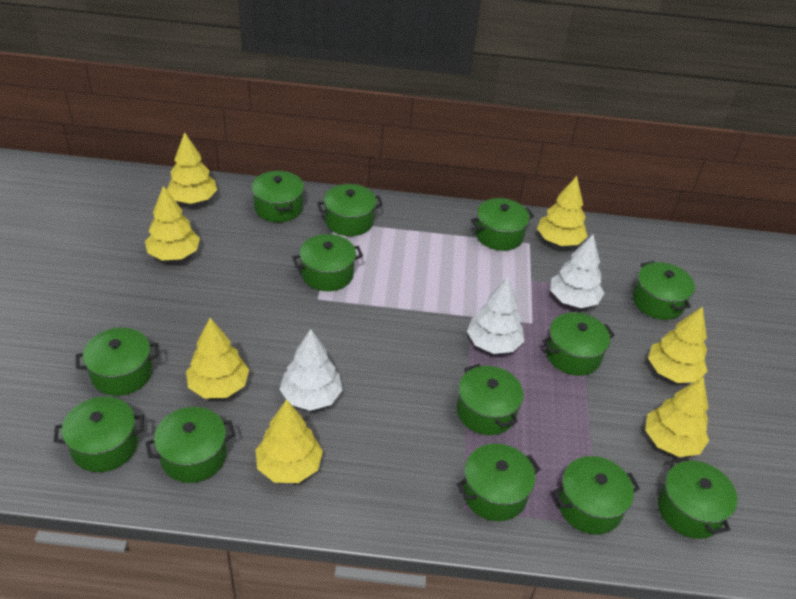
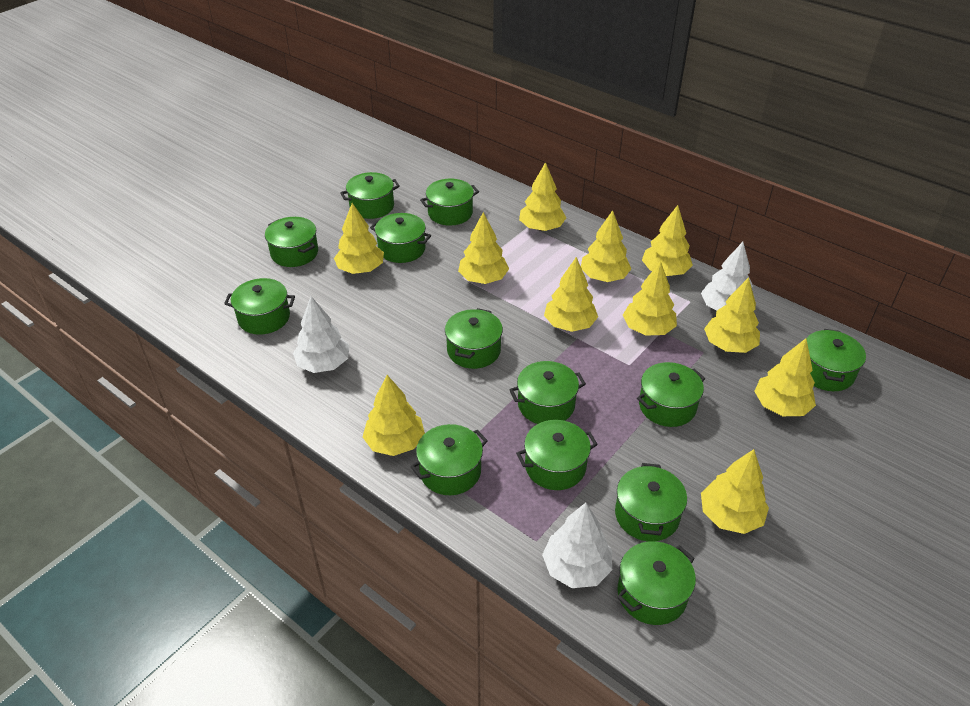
yellow tree: 7 -> 11

